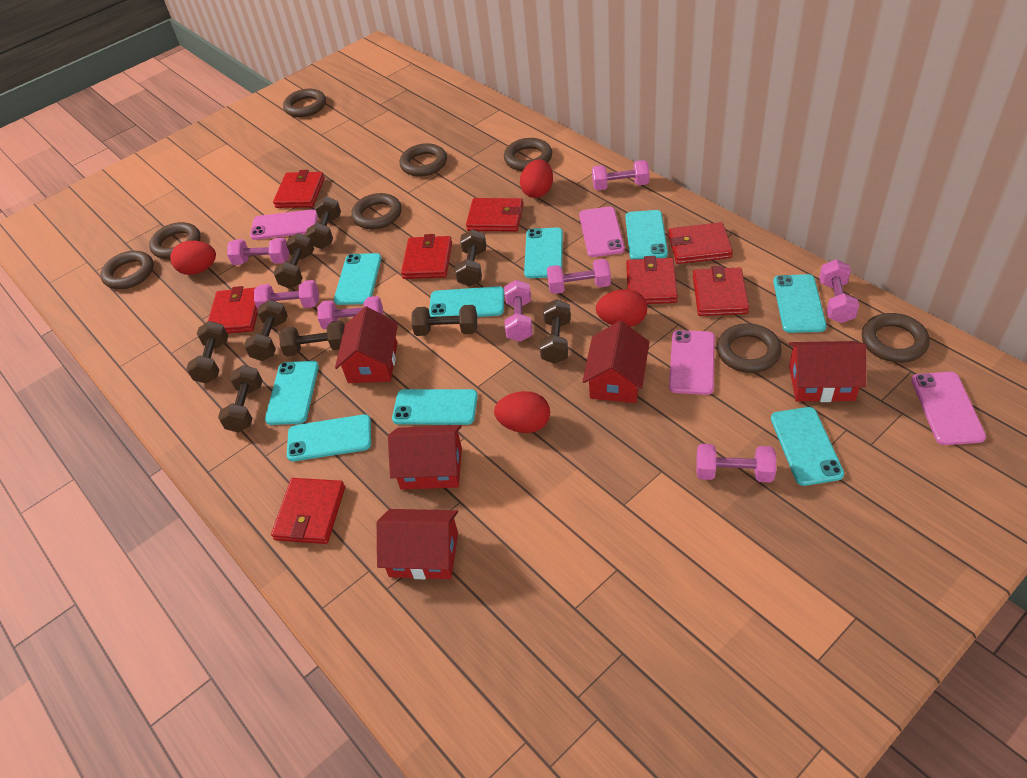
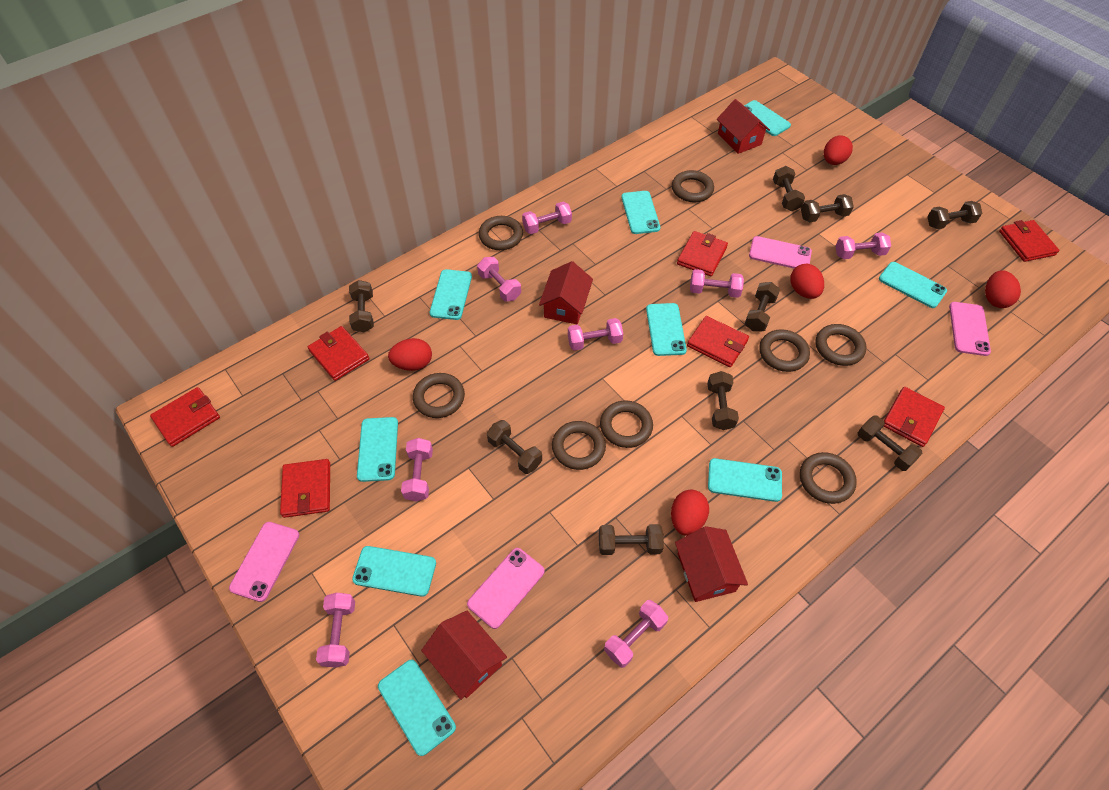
red egg: 4 -> 5
red house: 5 -> 4
red wallet: 8 -> 7

